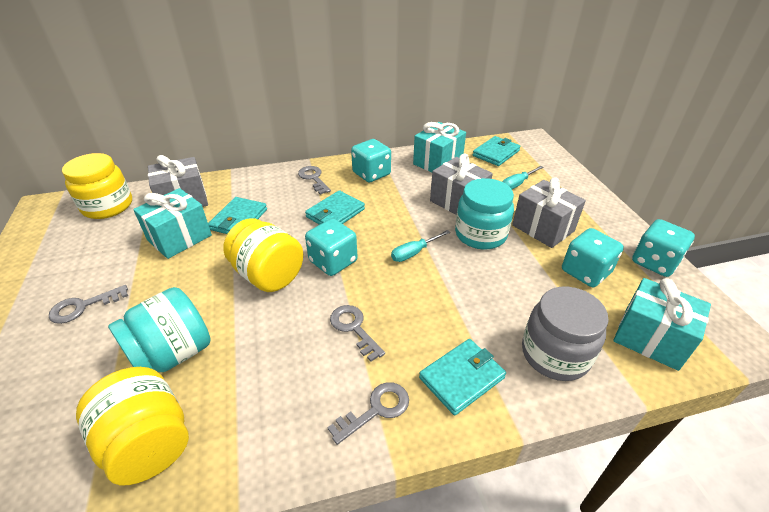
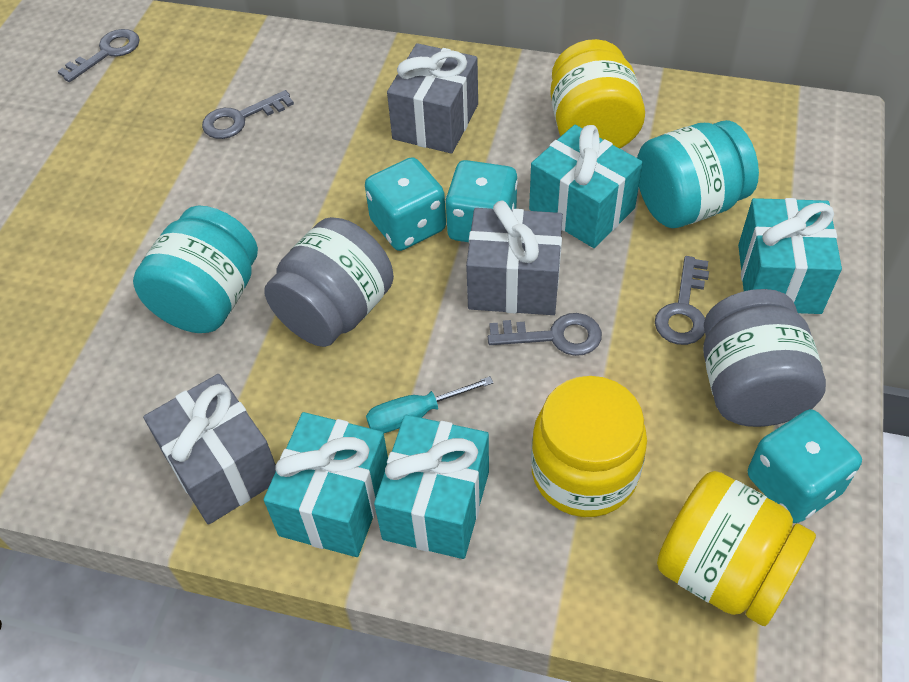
grey jar: 1 -> 2
turquoise dice: 4 -> 3
turquoise gift: 3 -> 4
turquoise screwdriver: 2 -> 1
turquoise wallet: 4 -> 0

